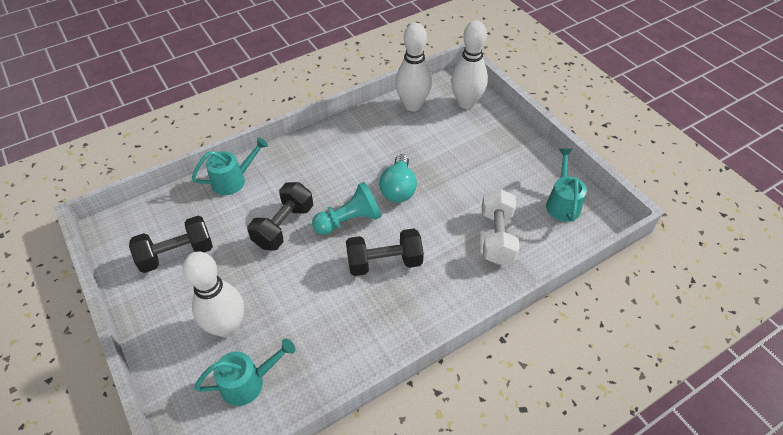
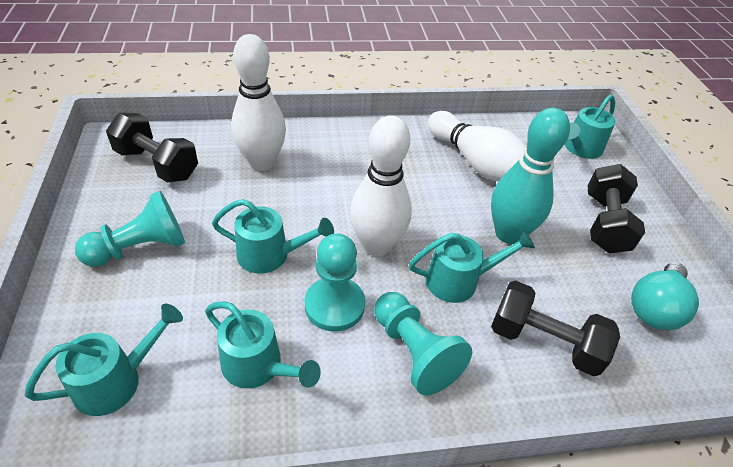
turquoise bowling pin: 0 -> 1
turquoise pawn: 1 -> 3
turquoise watering can: 3 -> 5
white dumbbell: 1 -> 0

